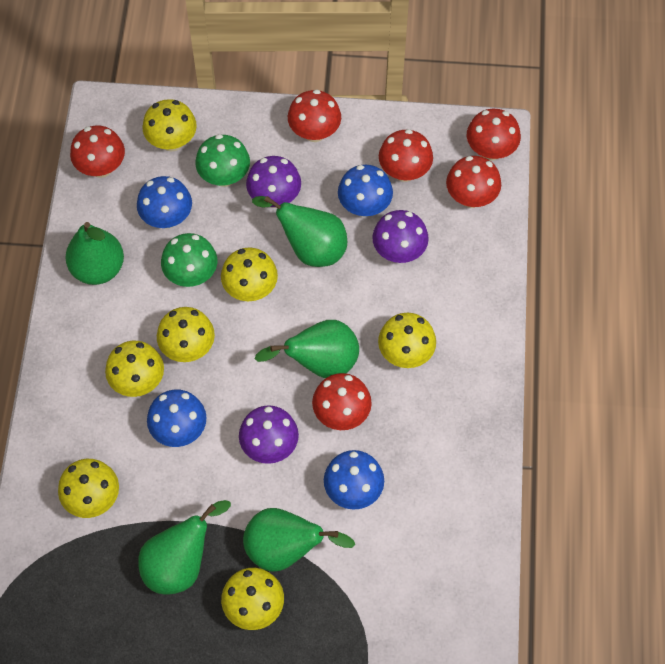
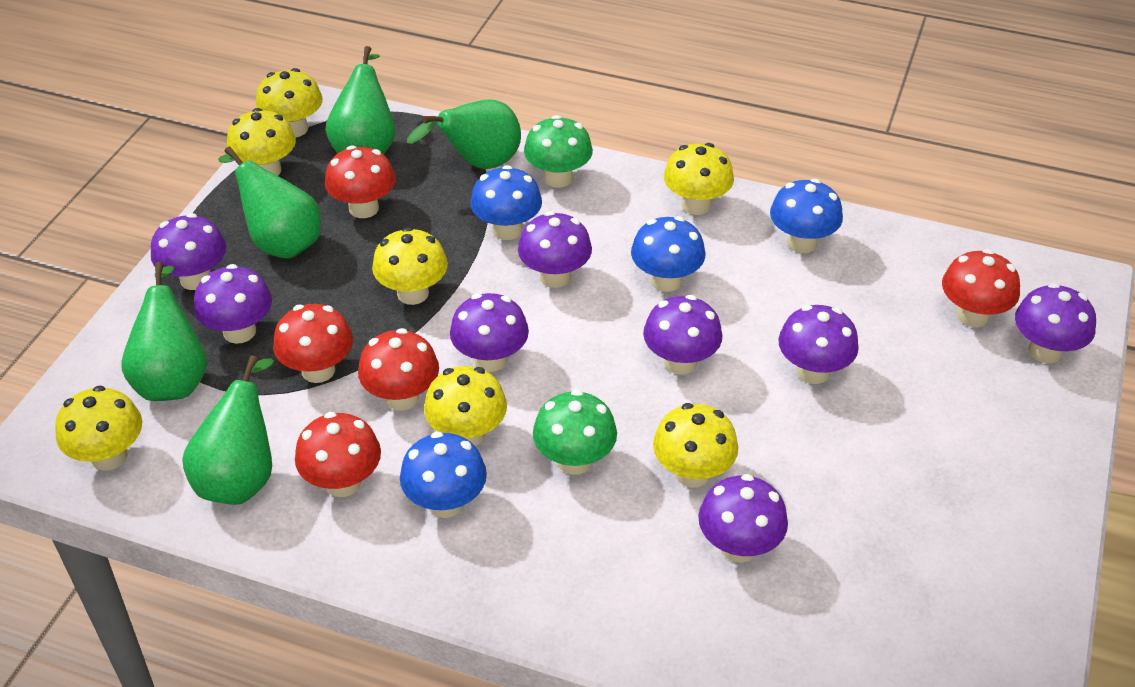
purple mushroom: 3 -> 8
red mushroom: 6 -> 5

